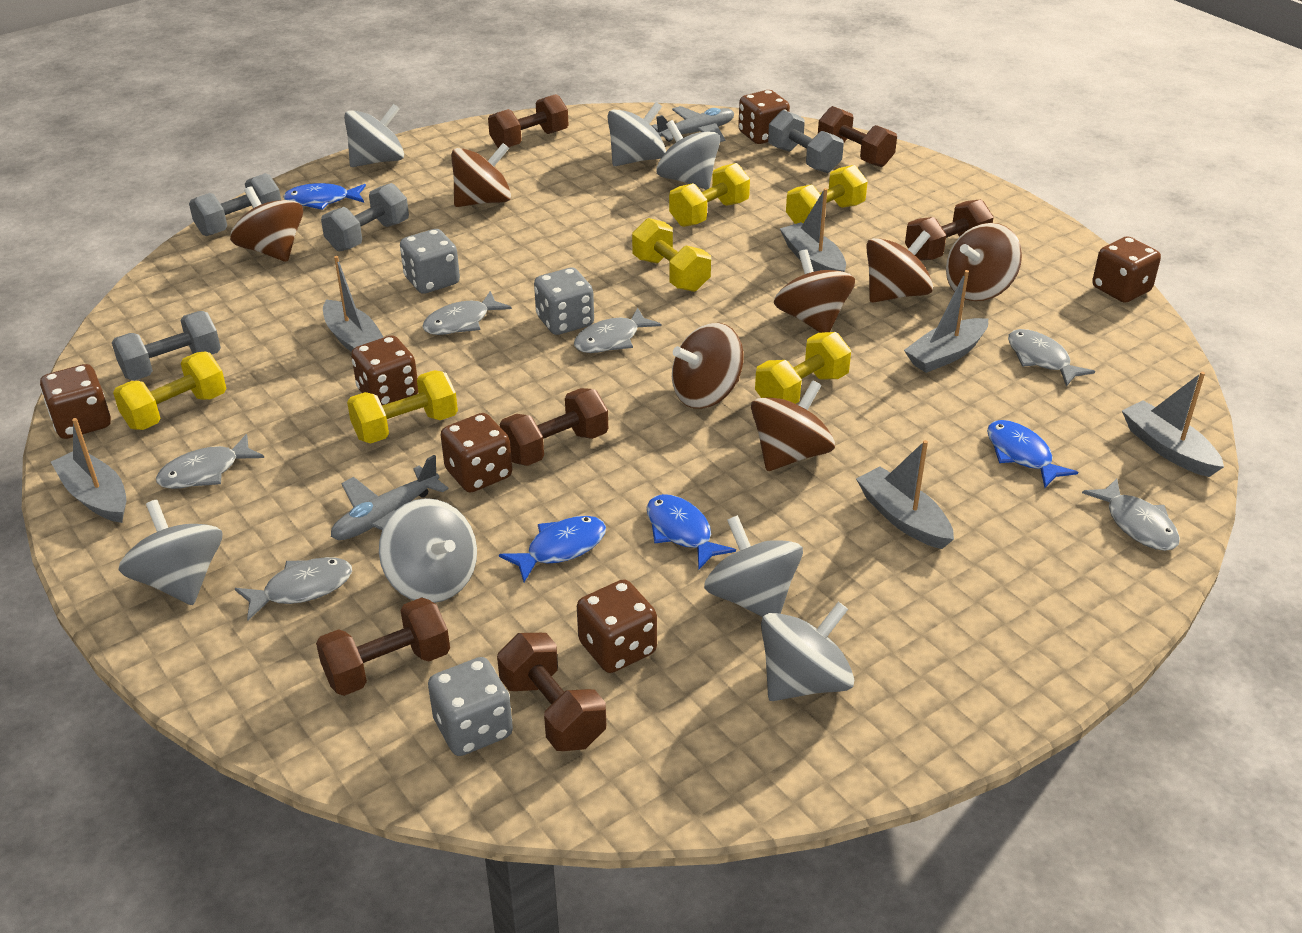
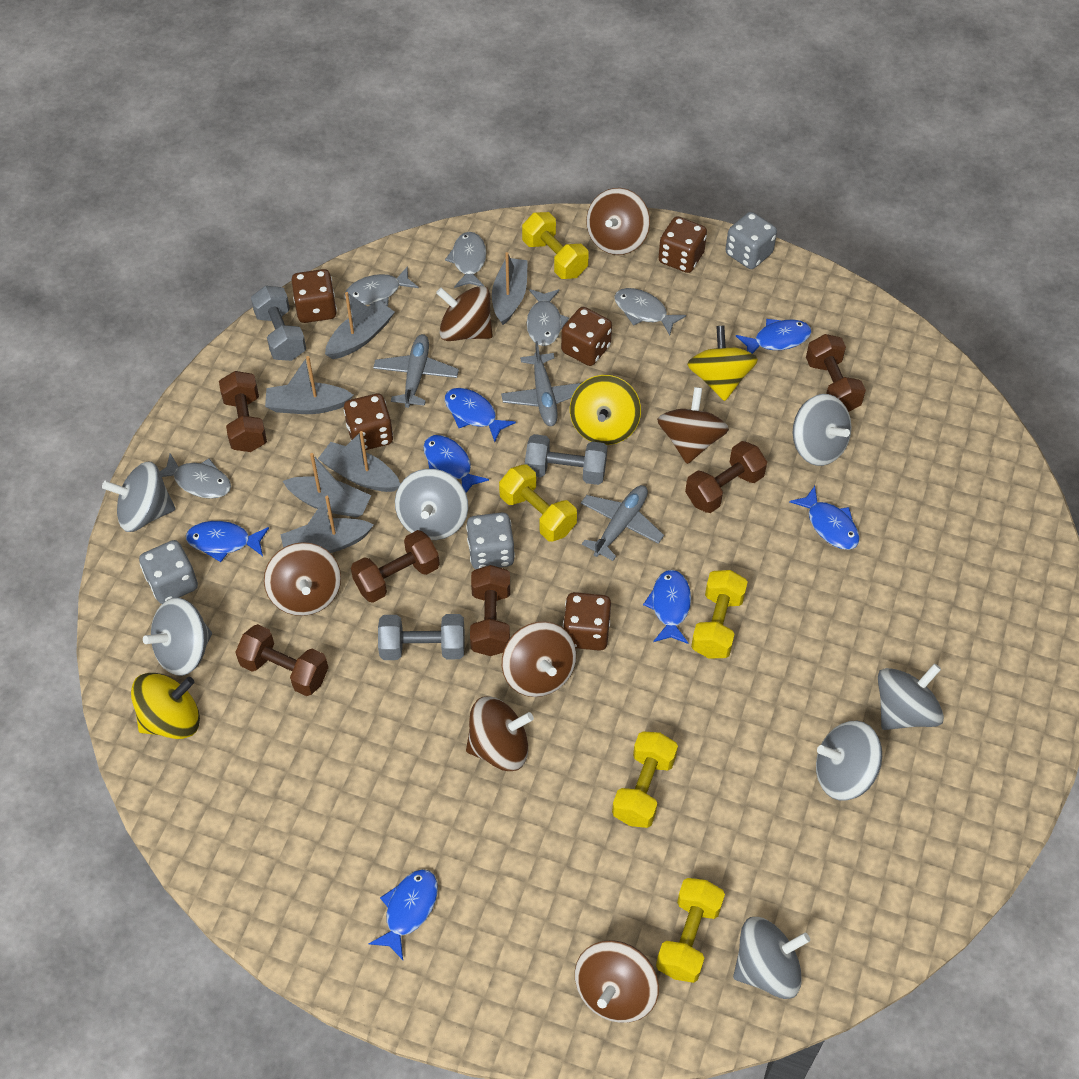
blue fish: 4 -> 7
brown dice: 6 -> 5
grey dumbbell: 4 -> 3
grey fish: 6 -> 5
grey plane: 2 -> 3
yellow dumbbell: 6 -> 5
yellow spinning top: 0 -> 3

